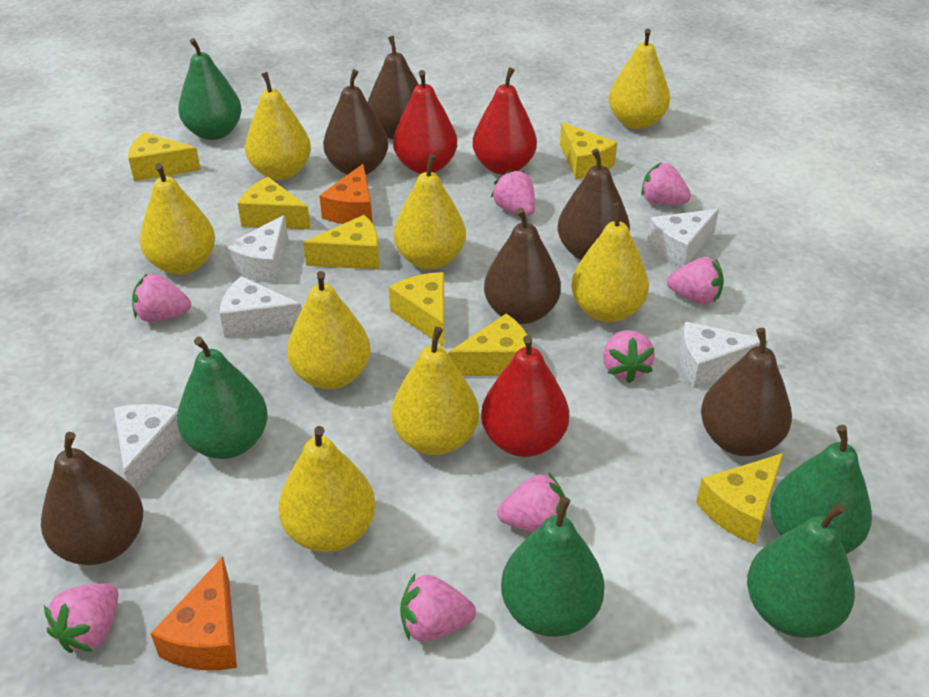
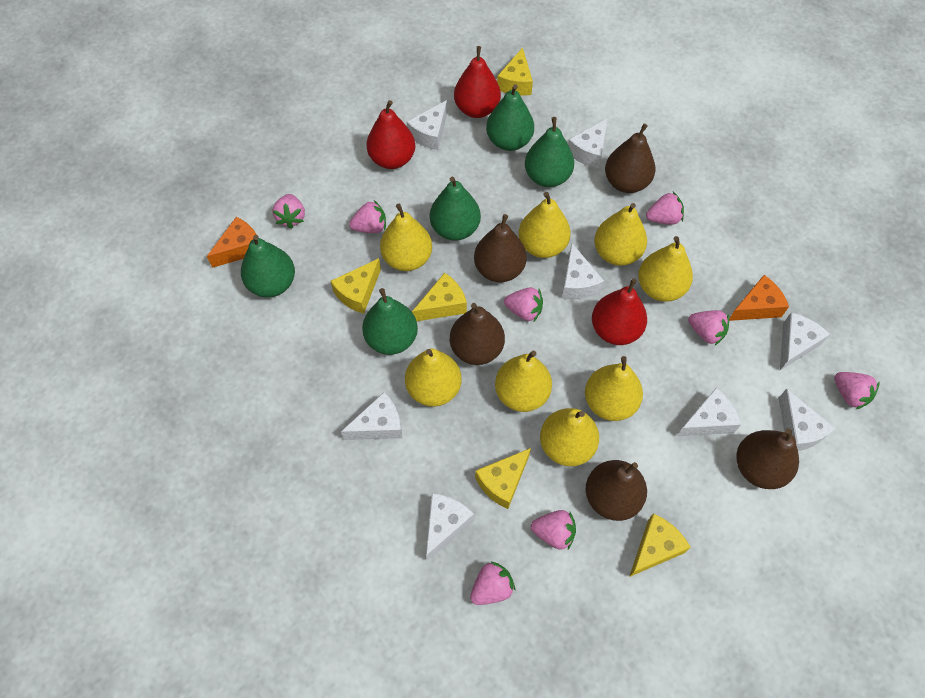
brown pear: 6 -> 5
white cheese: 5 -> 8
yellow cheese: 7 -> 5

